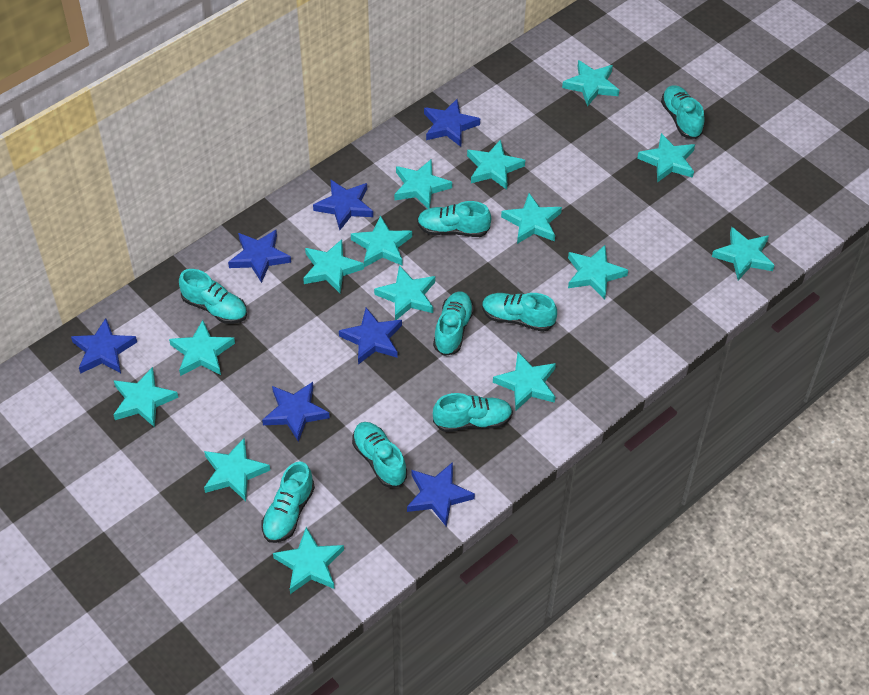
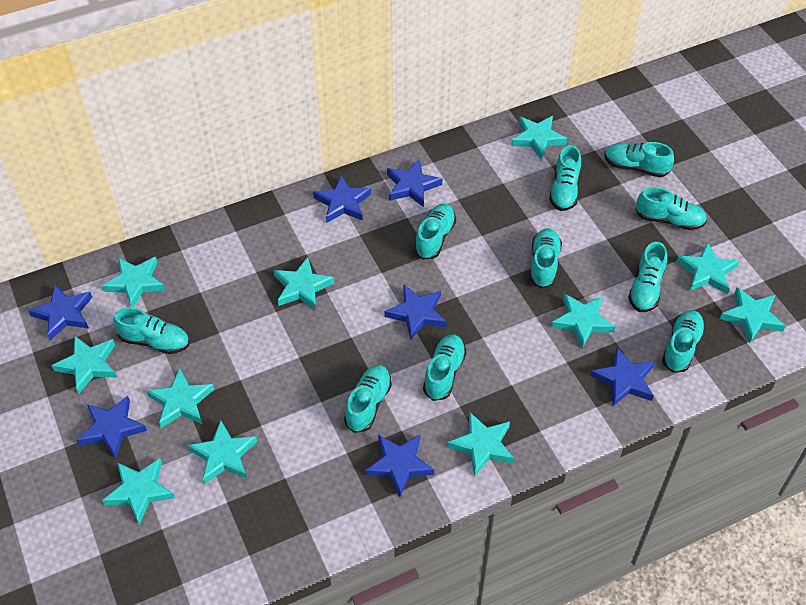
turquoise shoe: 8 -> 10
turquoise star: 15 -> 11

